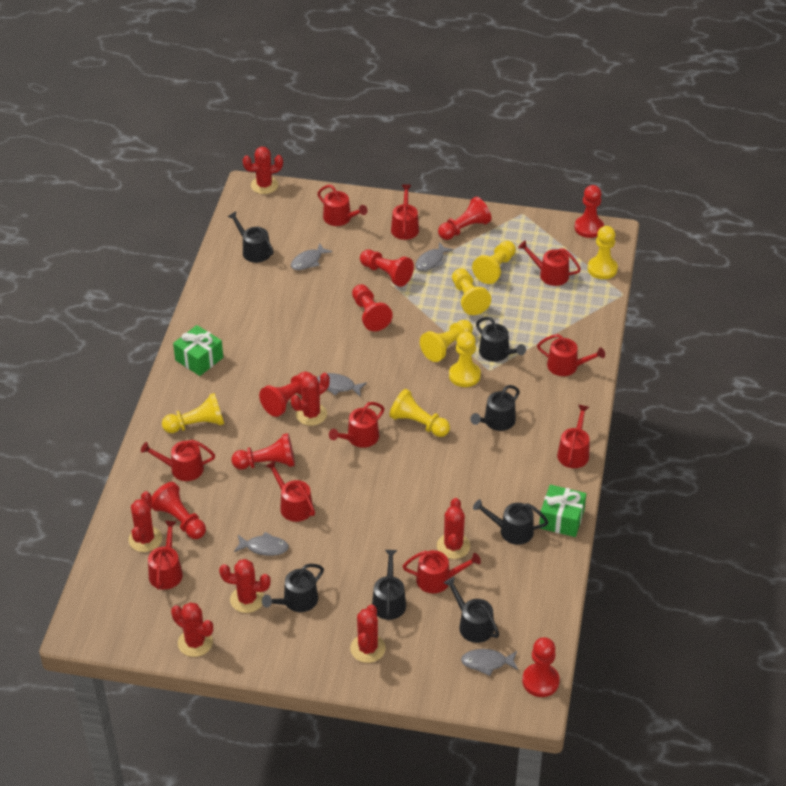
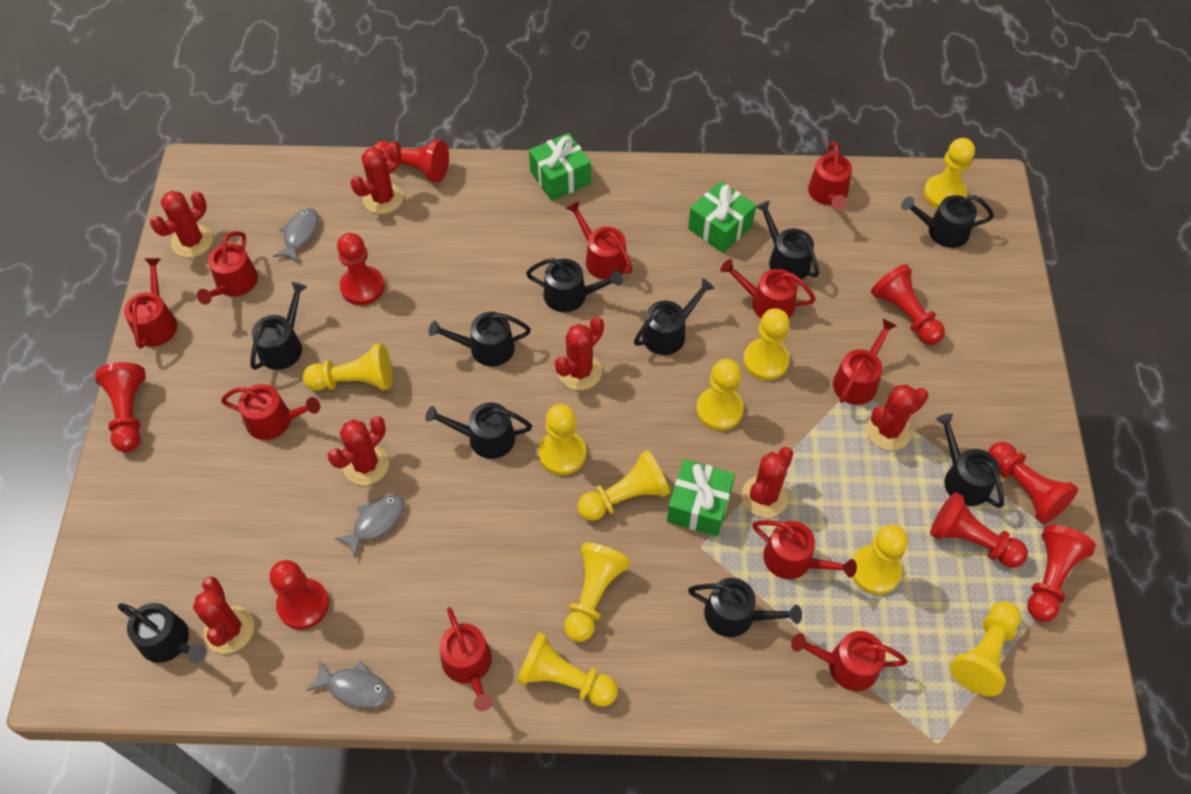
black watering can: 7 -> 10
green gift: 2 -> 3
grey fish: 5 -> 3
yellow pawn: 7 -> 10

